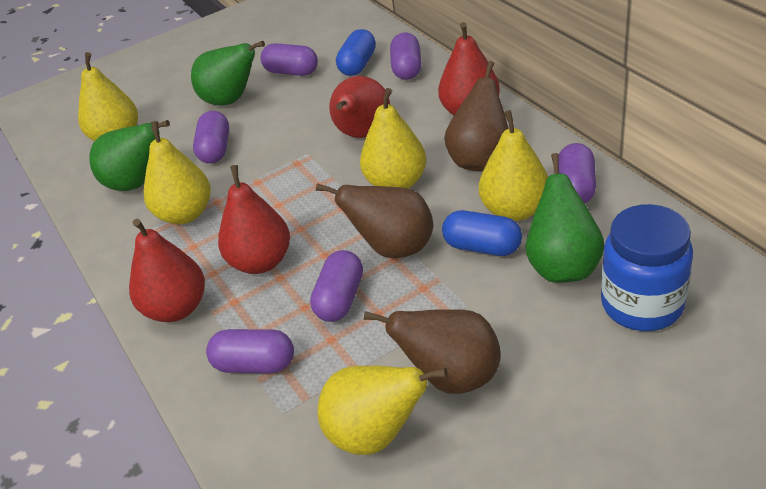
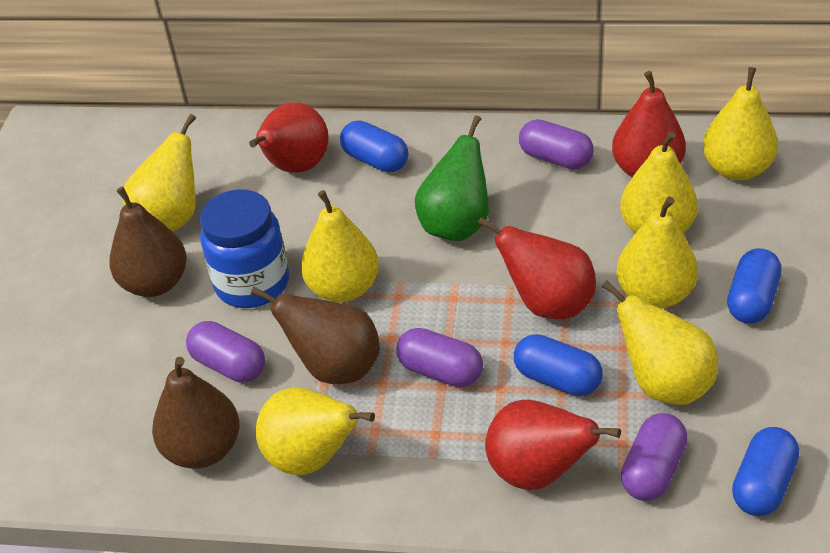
blue capsule: 2 -> 4
green pear: 3 -> 1
purple capsule: 6 -> 4
yellow pear: 5 -> 7

